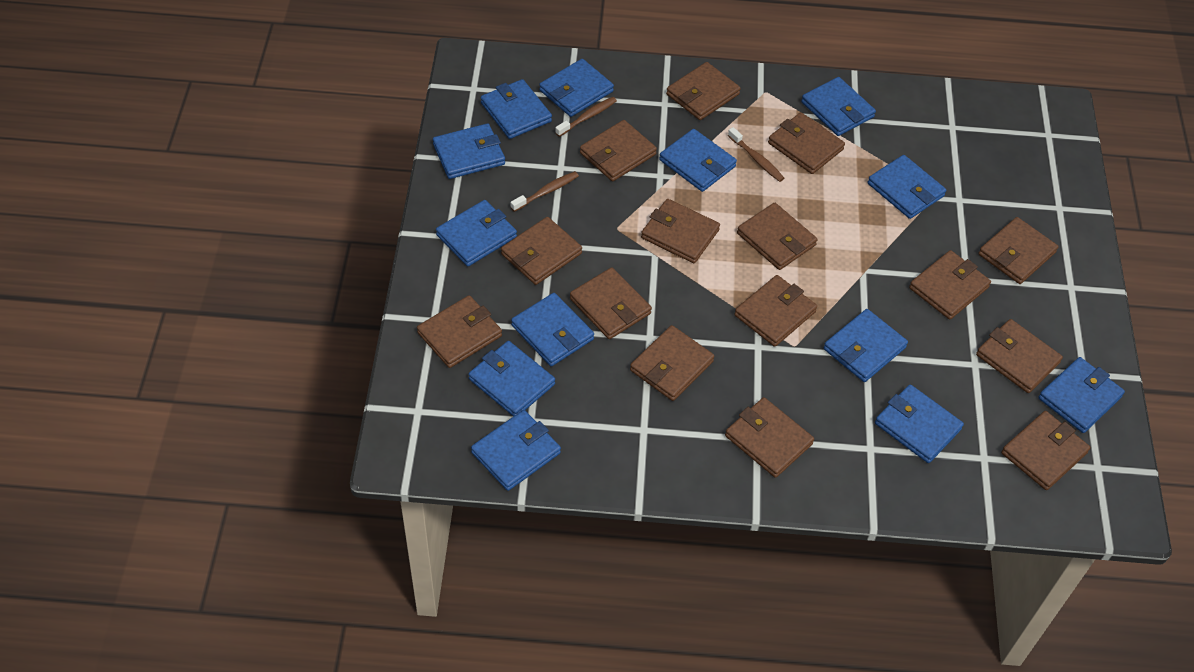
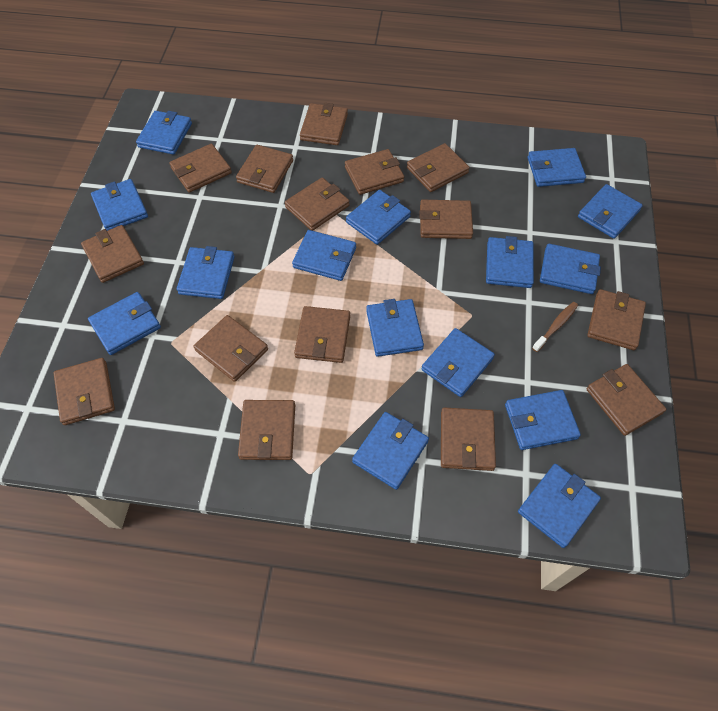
blue wallet: 13 -> 15
brown toothbrush: 3 -> 1

